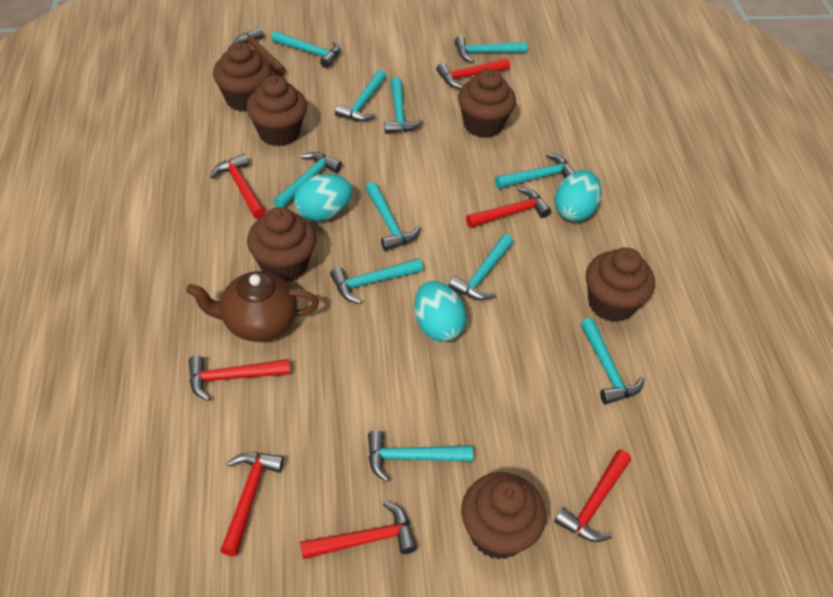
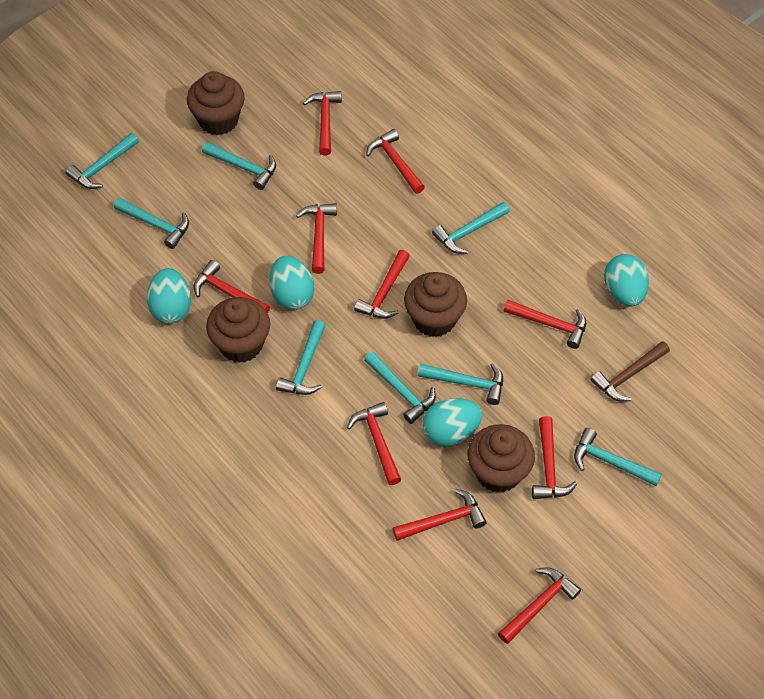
brown cupcake: 6 -> 4
brown teapot: 1 -> 0
red hammer: 7 -> 10
turquoise egg: 3 -> 4
turquoise hammer: 11 -> 8

